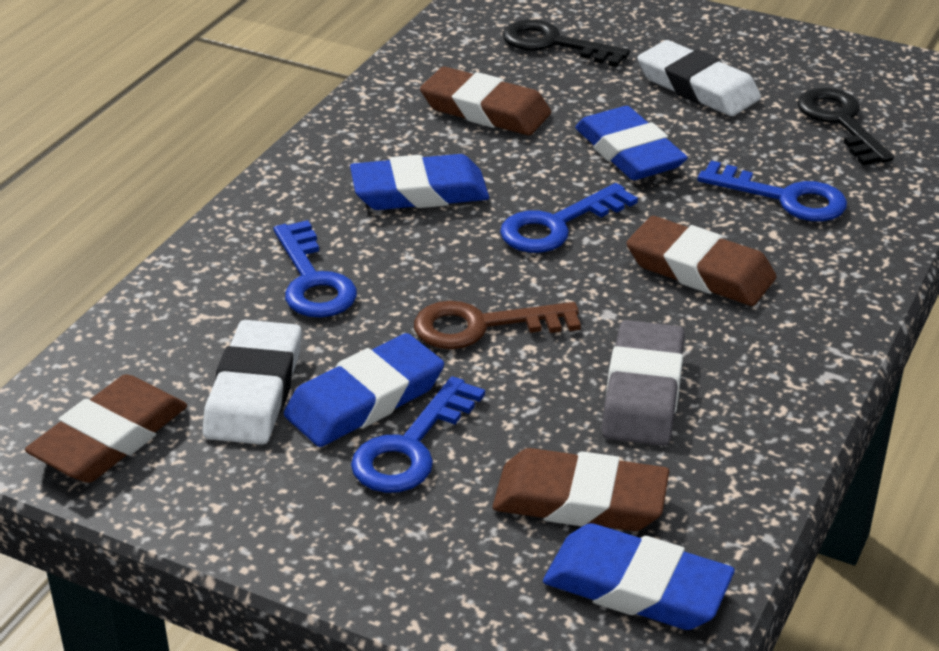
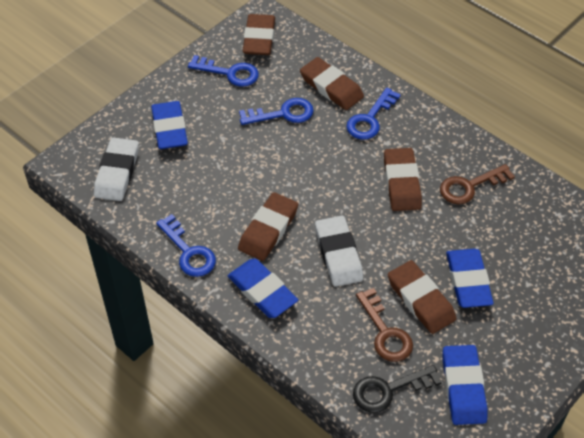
black key: 2 -> 1
brown eraser: 4 -> 5
brown key: 1 -> 2
grey eraser: 1 -> 0

